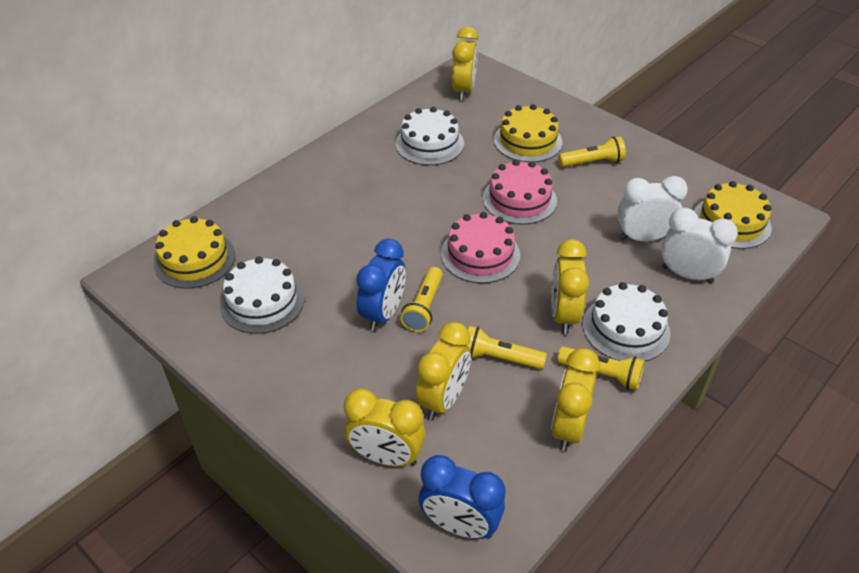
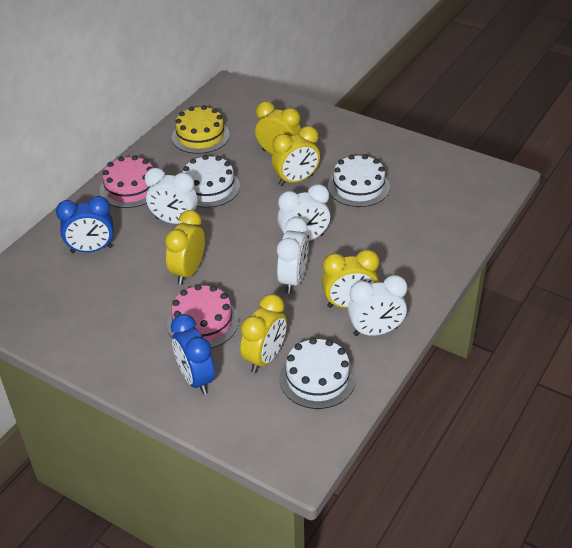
white clock: 2 -> 4
yellow cake: 3 -> 1
yellow flashlight: 4 -> 0

